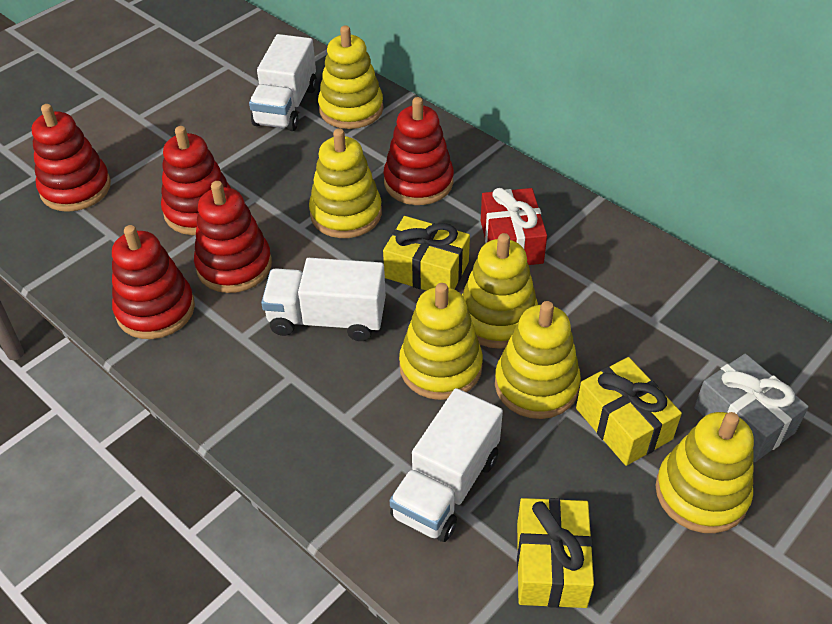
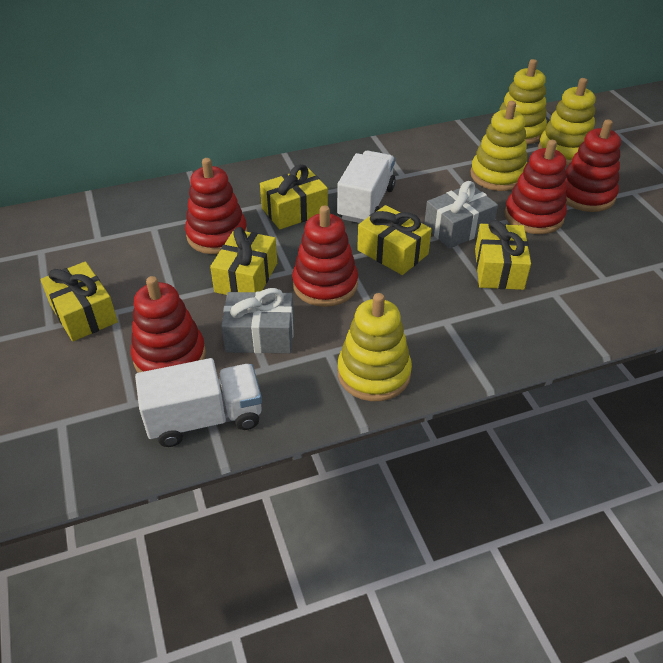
grey gift: 1 -> 2
red gift: 1 -> 0
white truck: 3 -> 2
yellow gift: 3 -> 5
yellow stacking toy: 6 -> 4

